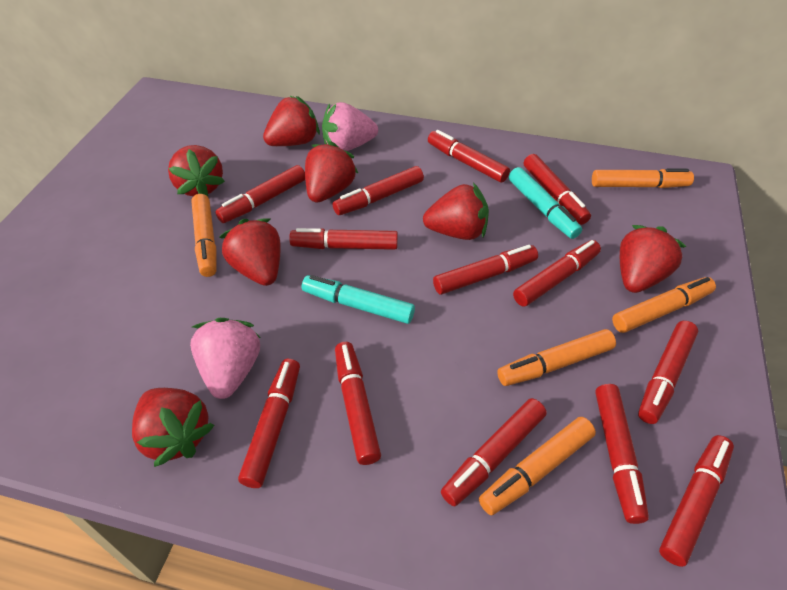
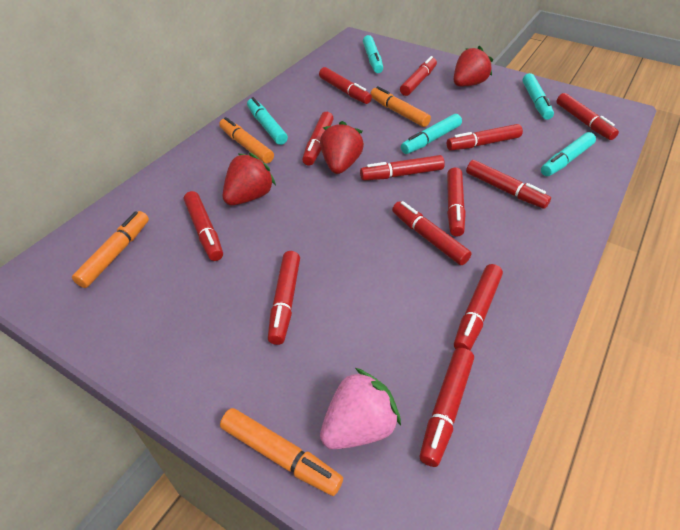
orange marker: 5 -> 4
pink strawberry: 2 -> 1
red strawberry: 7 -> 3
turquoise marker: 2 -> 5

